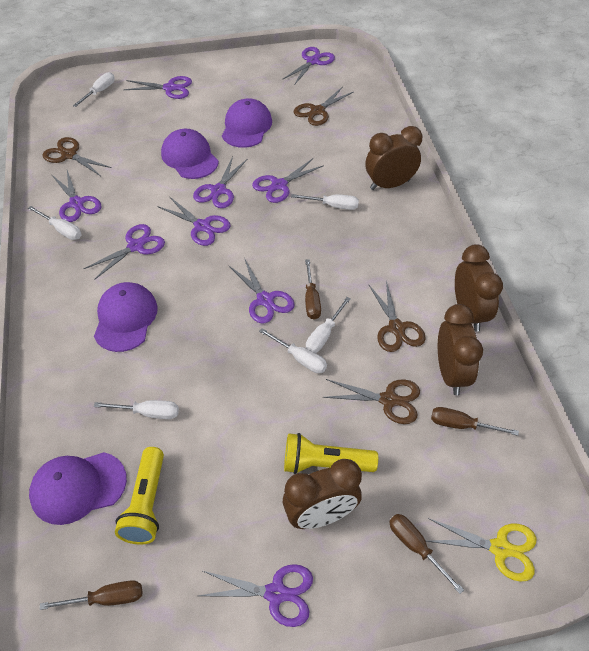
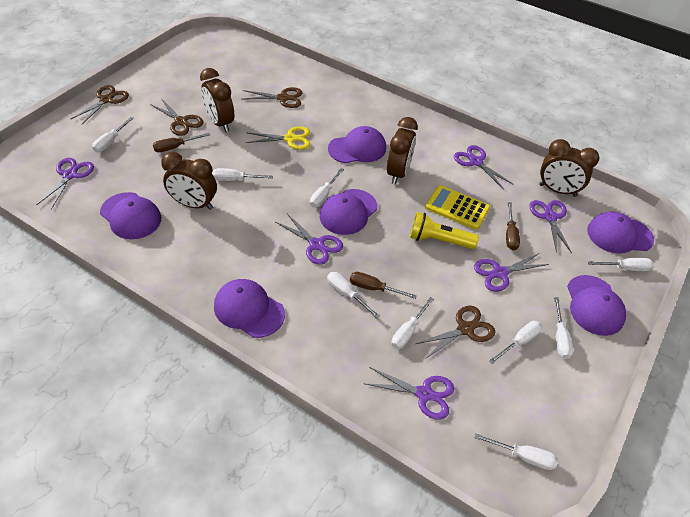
brown screwdriver: 4 -> 3
purple cap: 4 -> 6
purple scissors: 9 -> 6
white screwdriver: 6 -> 9
yellow calculator: 0 -> 1
yellow flashlight: 2 -> 1

